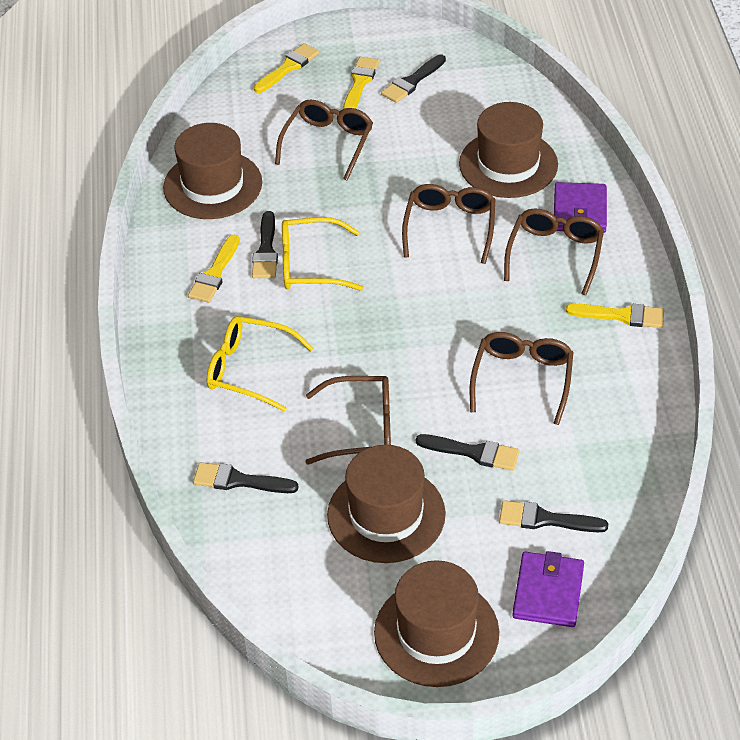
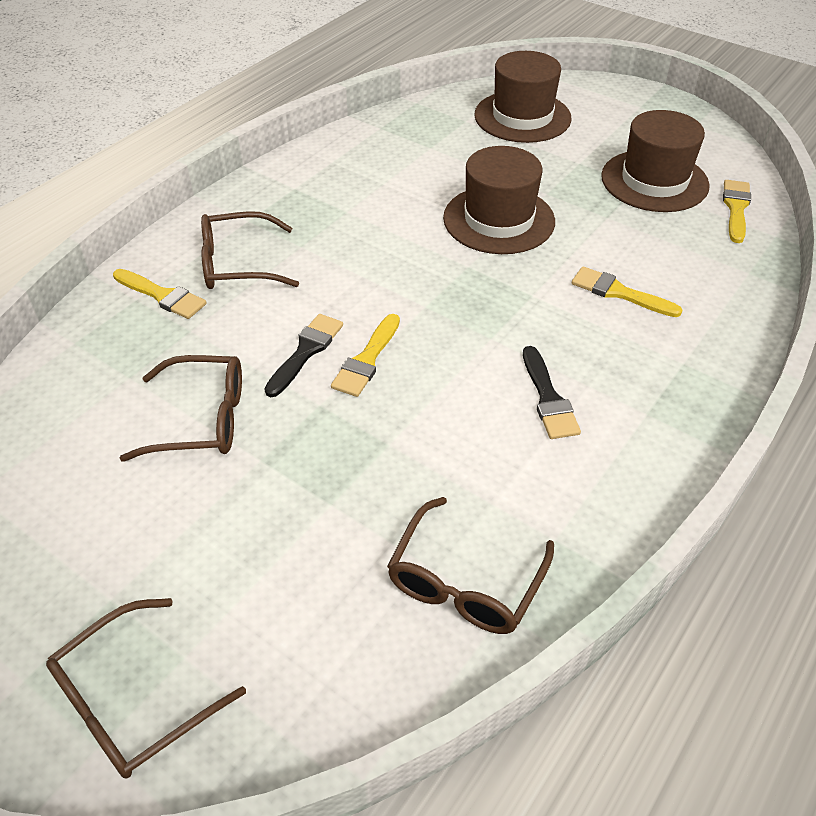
black brush: 5 -> 2
brown glasses: 5 -> 4
brown hat: 4 -> 3
purple wallet: 2 -> 0
yellow glasses: 2 -> 0

